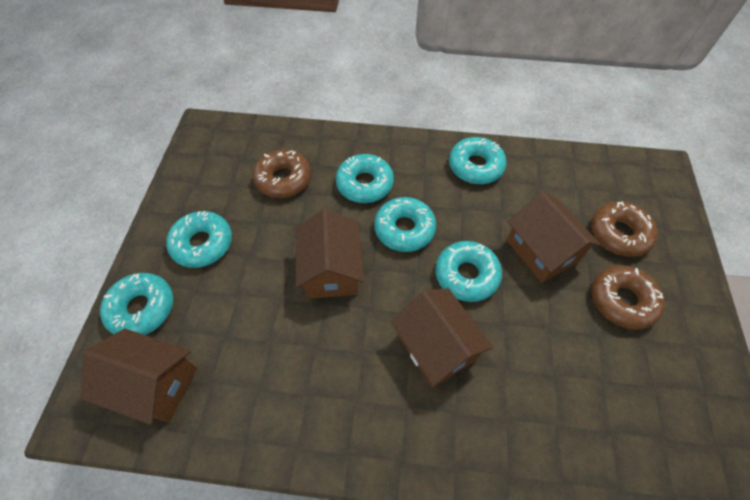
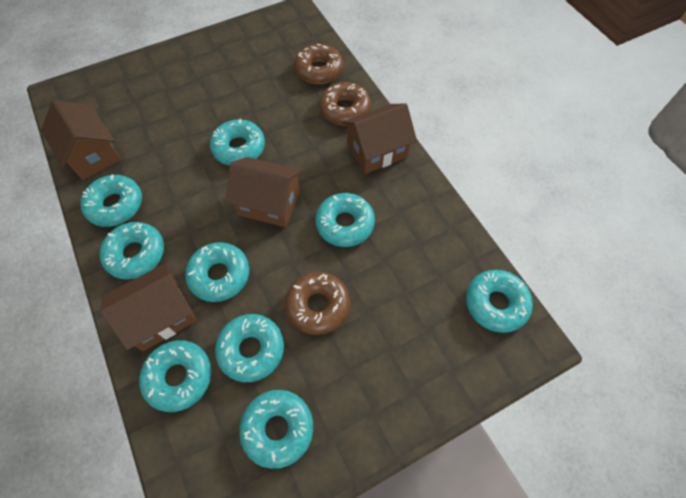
turquoise donut: 6 -> 9

